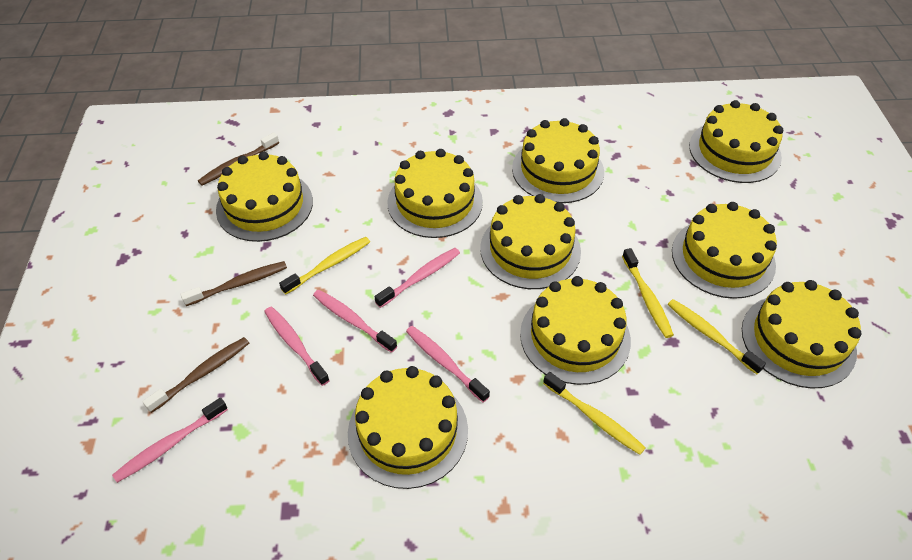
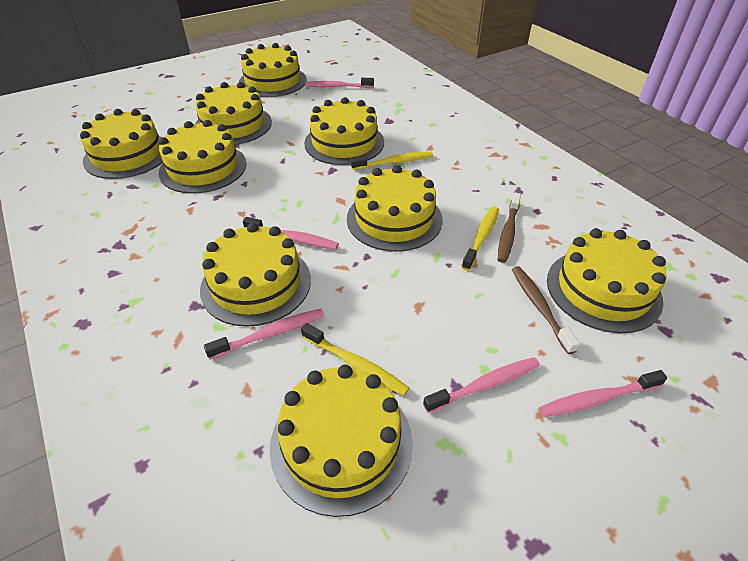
brown toothbrush: 3 -> 2
yellow toothbrush: 4 -> 3

